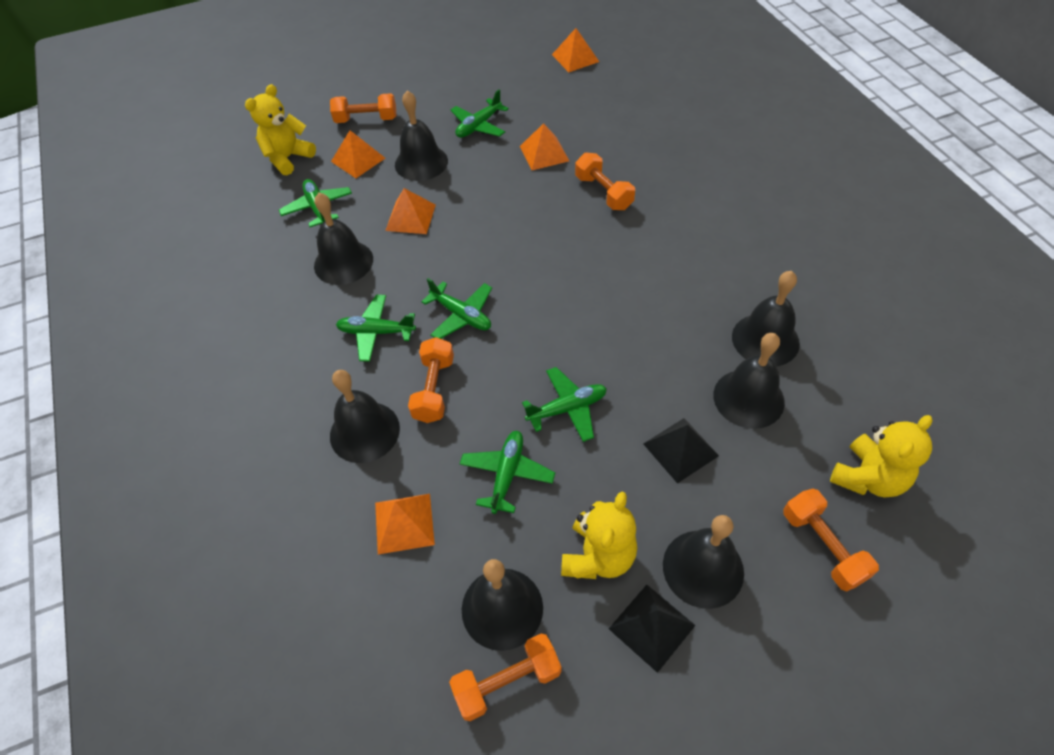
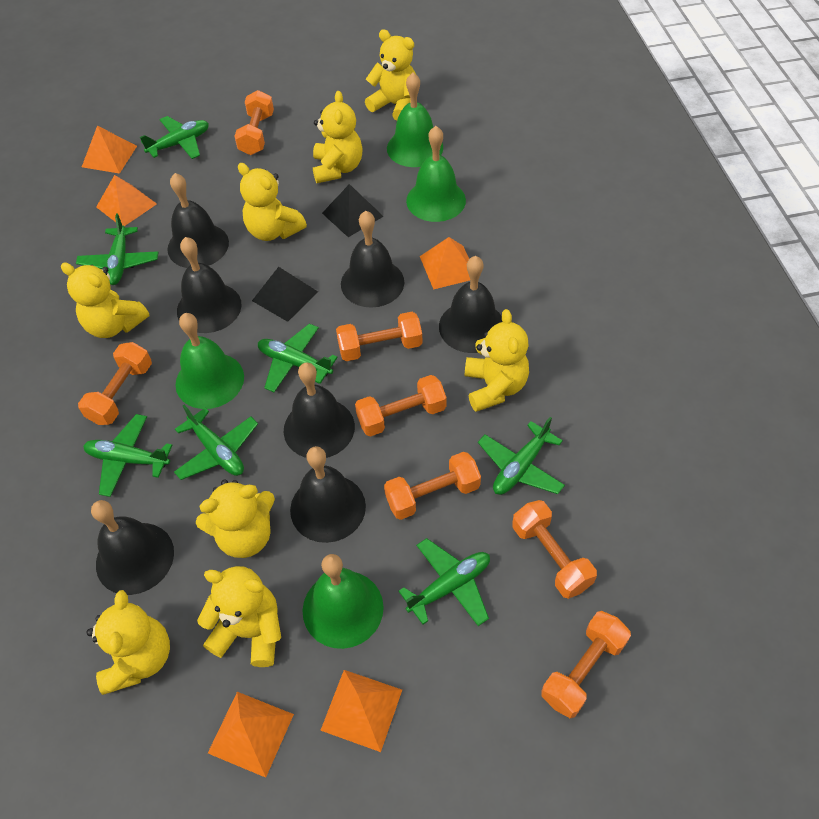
green bell: 0 -> 4
green plane: 6 -> 7
orange dumbbell: 5 -> 7
yellow teddy bear: 3 -> 8

